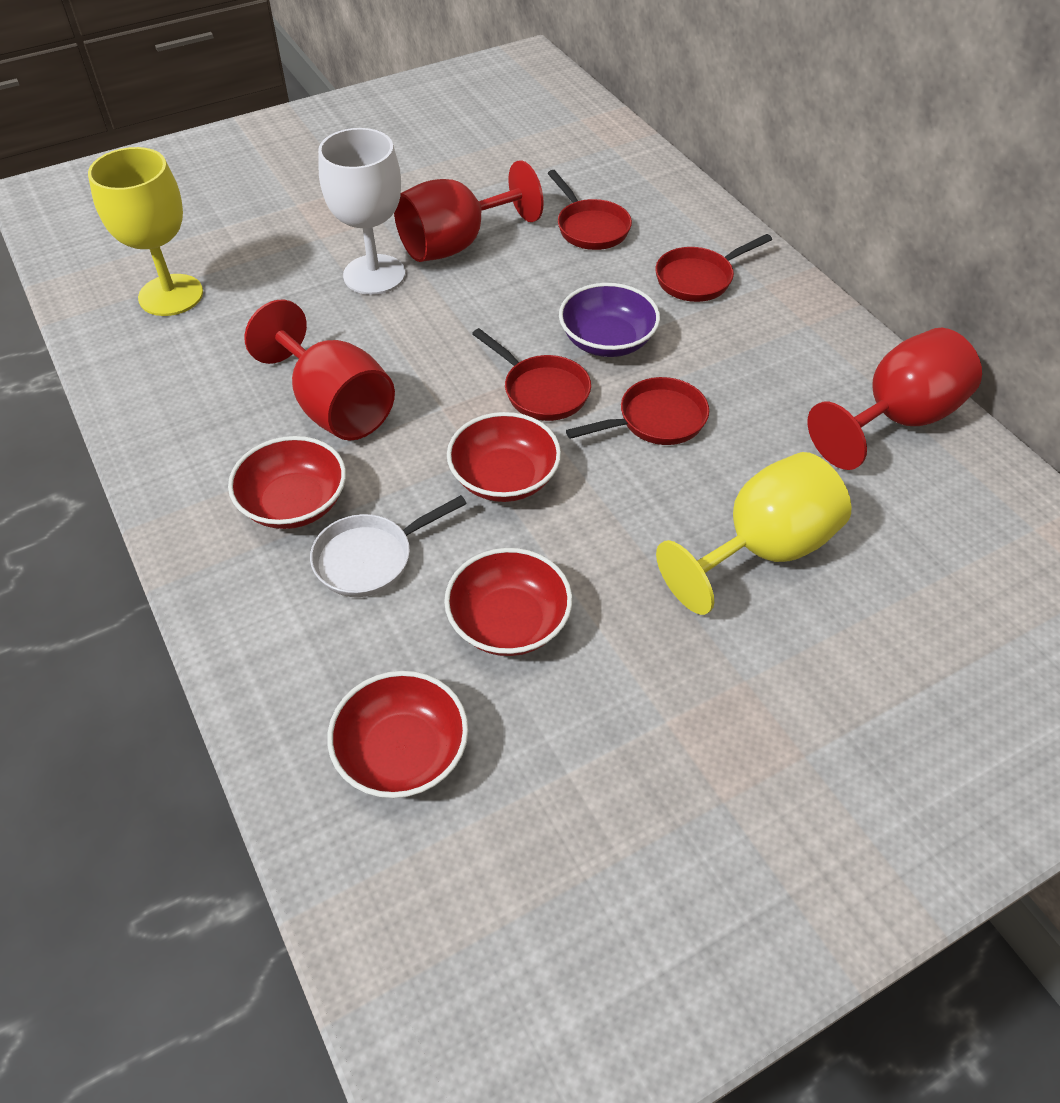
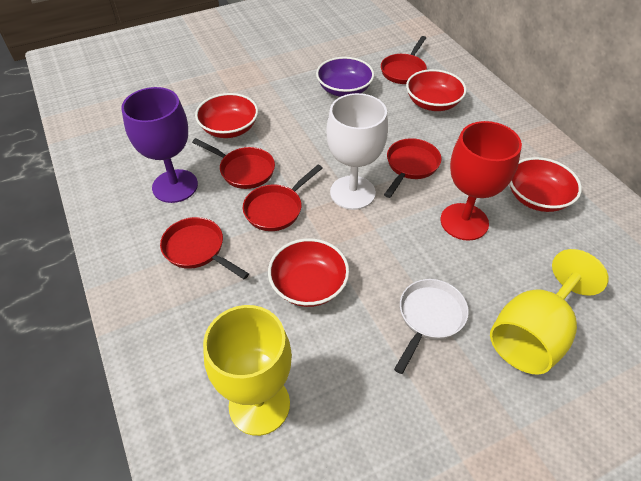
purple goblet: 0 -> 1
red goblet: 3 -> 1
red pan: 4 -> 5

